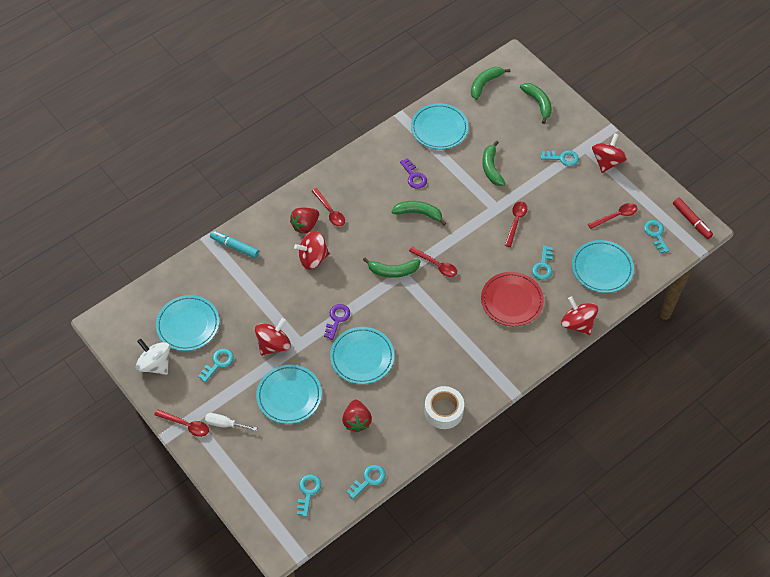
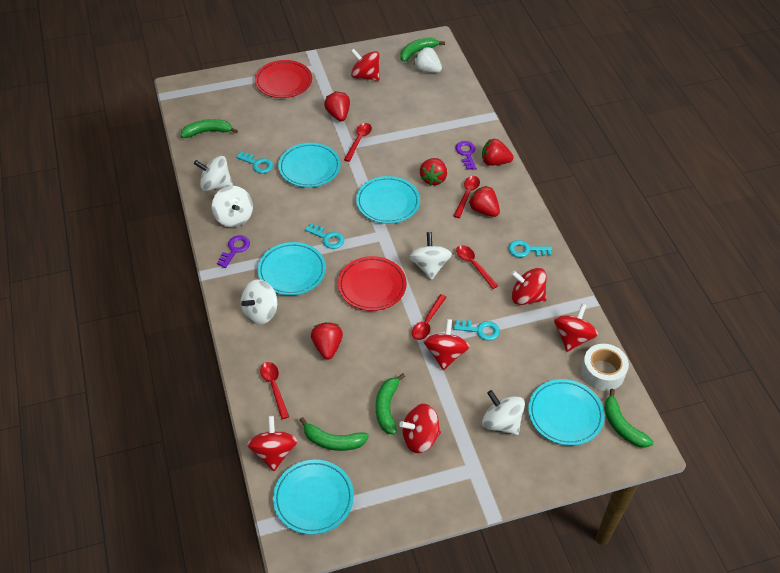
red marker: 1 -> 0
red plate: 1 -> 2
red spinning top: 4 -> 6
red strawberry: 2 -> 5
turquoise key: 6 -> 4
turquoise marker: 1 -> 0
white screwdriver: 1 -> 0
white spinning top: 1 -> 5
white strawberry: 0 -> 1

